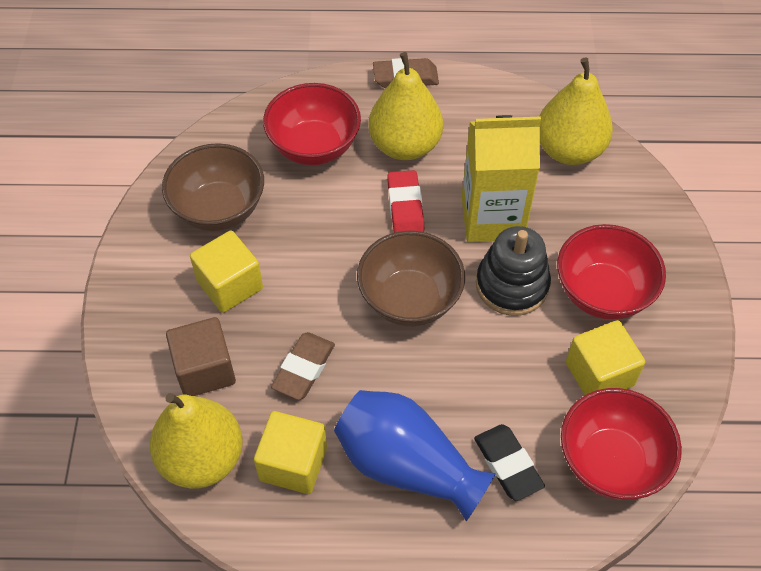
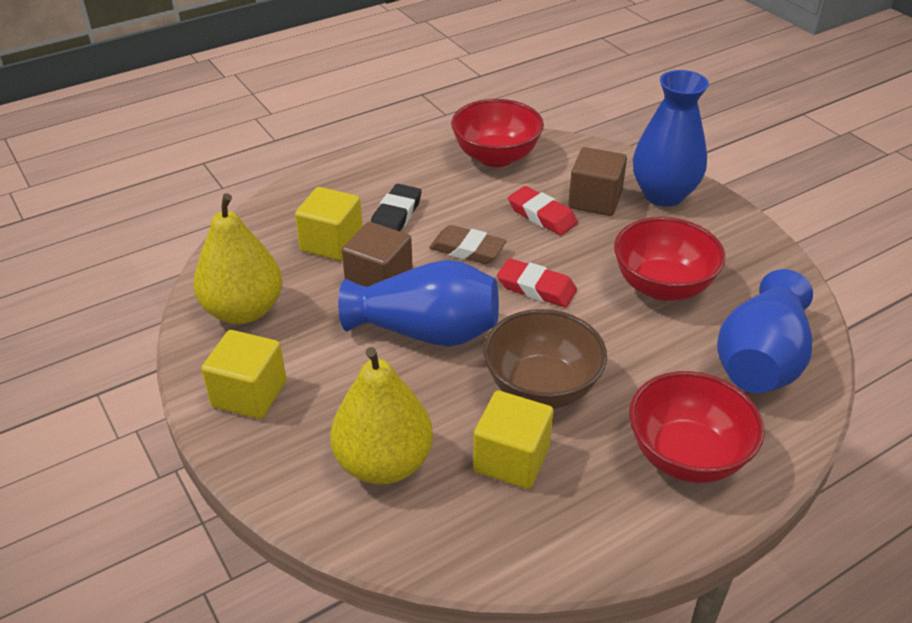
black stacking toy: 1 -> 0
blue vase: 1 -> 3
brown bowl: 2 -> 1
brown cube: 1 -> 2
brown eraser: 2 -> 1
red eraser: 1 -> 2
yellow carton: 1 -> 0
yellow pear: 3 -> 2

